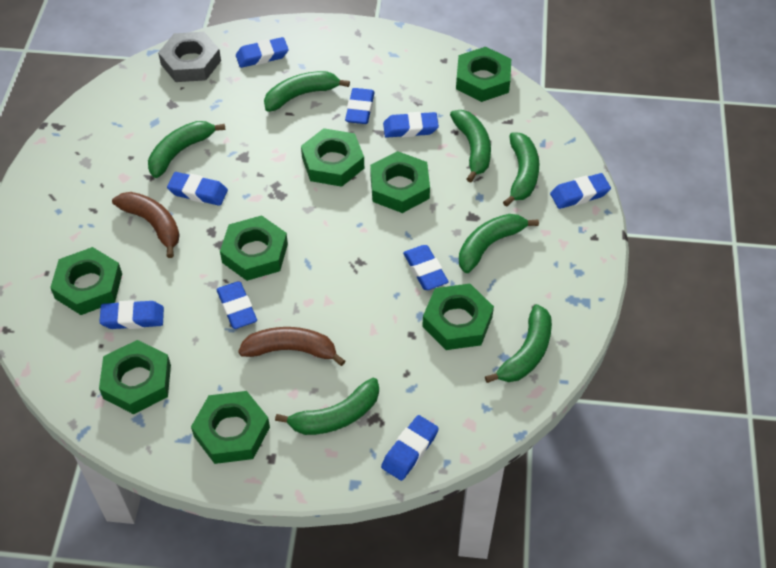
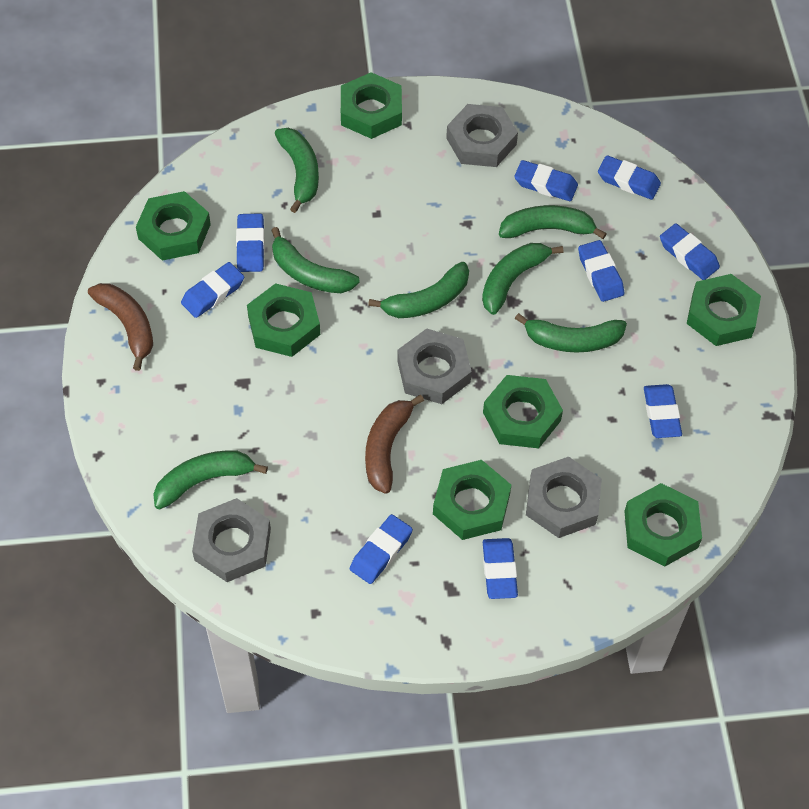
green nut: 8 -> 7
grey nut: 1 -> 4

